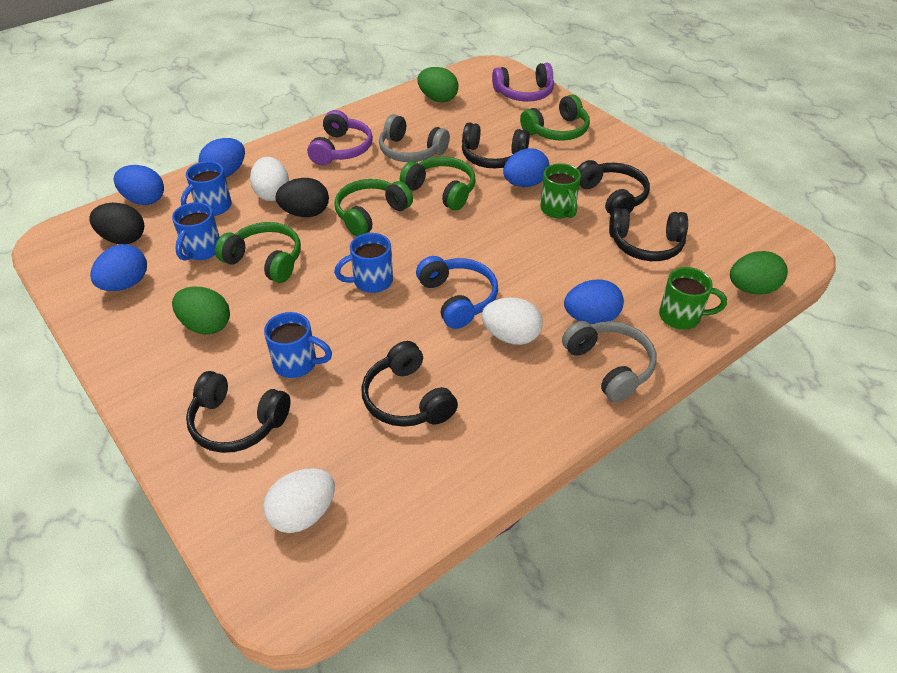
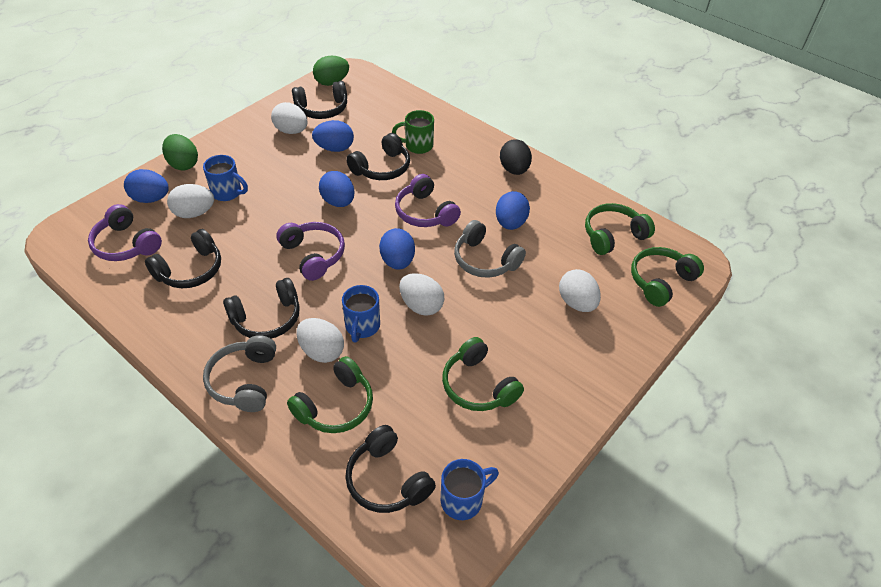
black egg: 2 -> 1
blue headphones: 1 -> 0
blue mug: 4 -> 3
green egg: 3 -> 2
green mug: 2 -> 1
purple headphones: 2 -> 3
white egg: 3 -> 5

